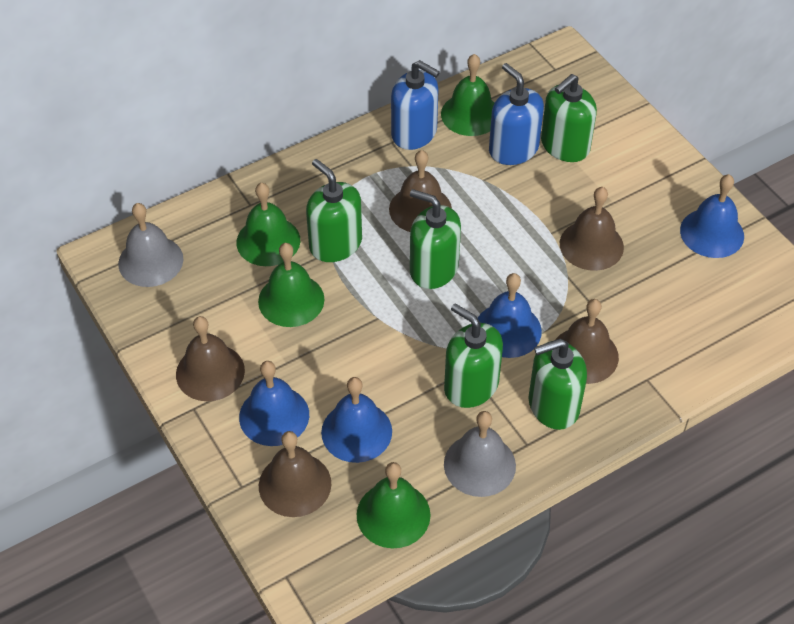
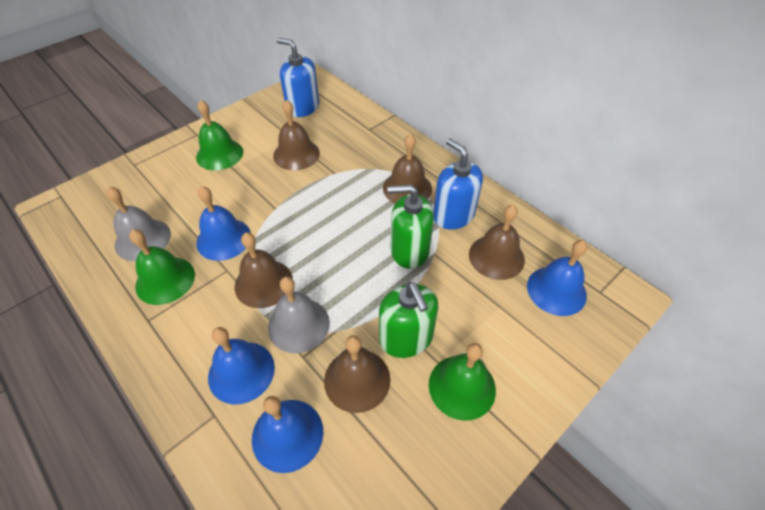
green bell: 4 -> 3
green soap dispenser: 5 -> 2

